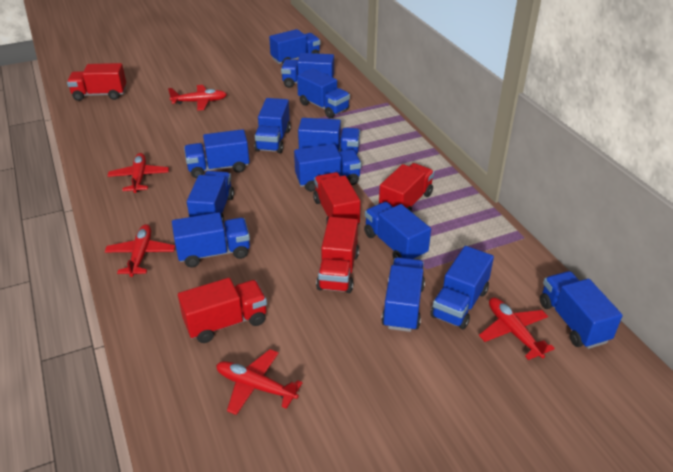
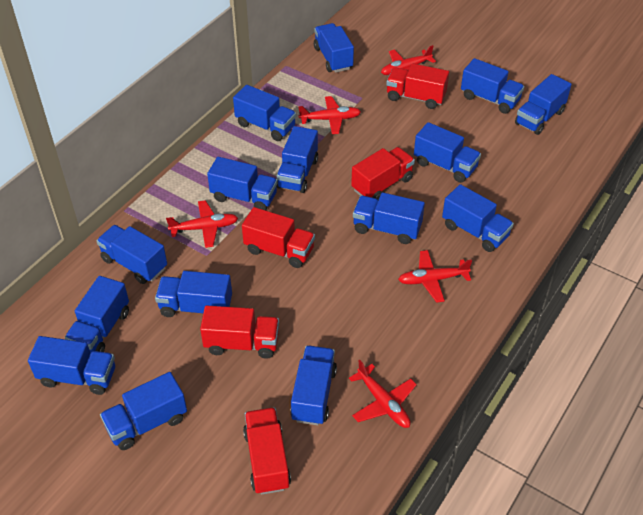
blue truck: 13 -> 15

